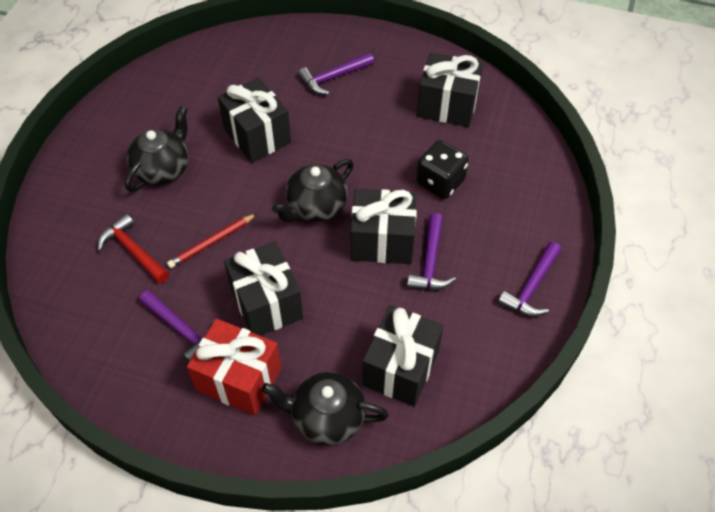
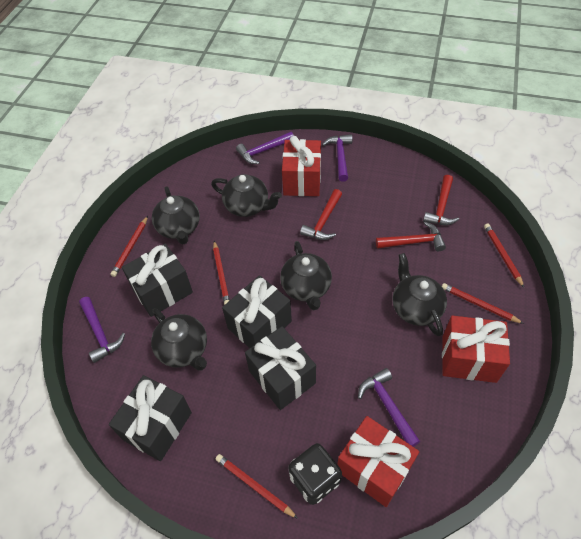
black gift: 5 -> 4
black teapot: 3 -> 5
red gift: 1 -> 3
red hammer: 1 -> 3
red pencil: 1 -> 5

